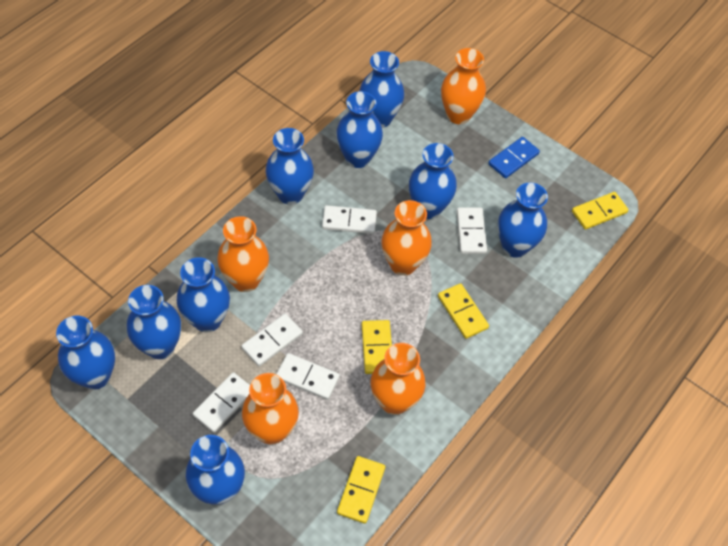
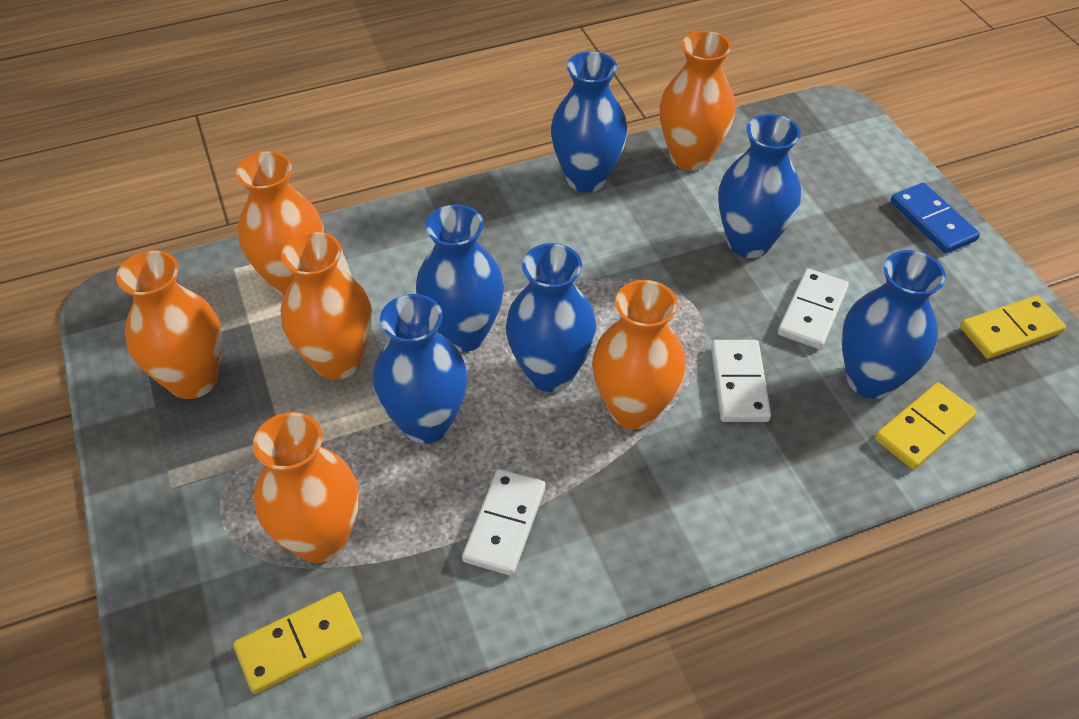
blue vase: 9 -> 6
orange vase: 5 -> 6
white domino: 5 -> 3
yellow domino: 4 -> 3

